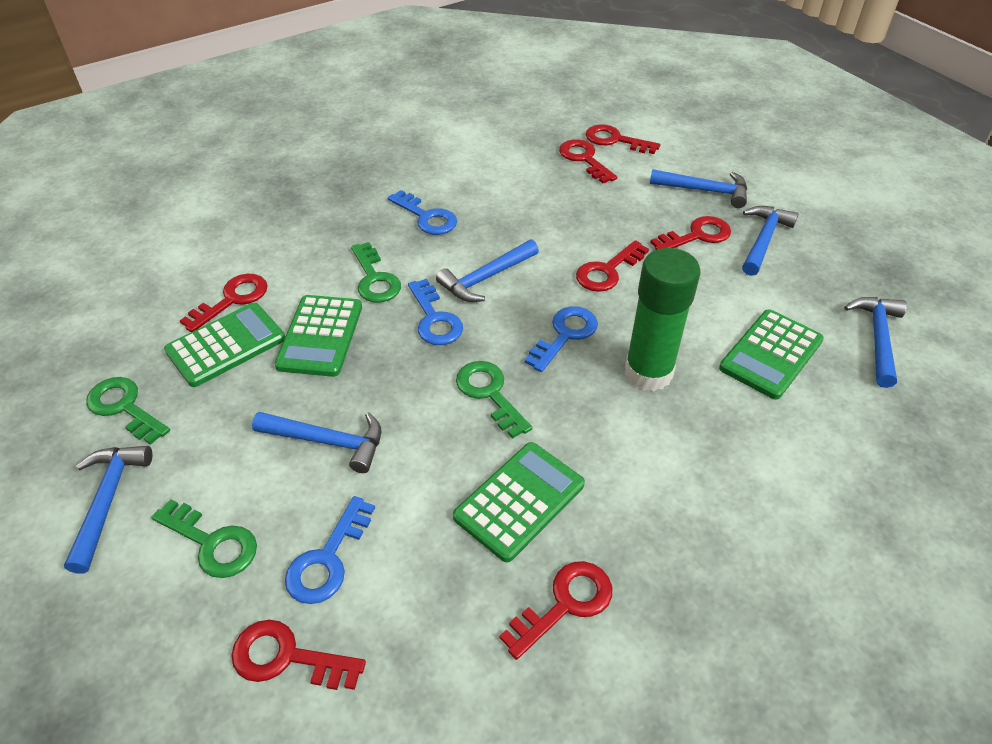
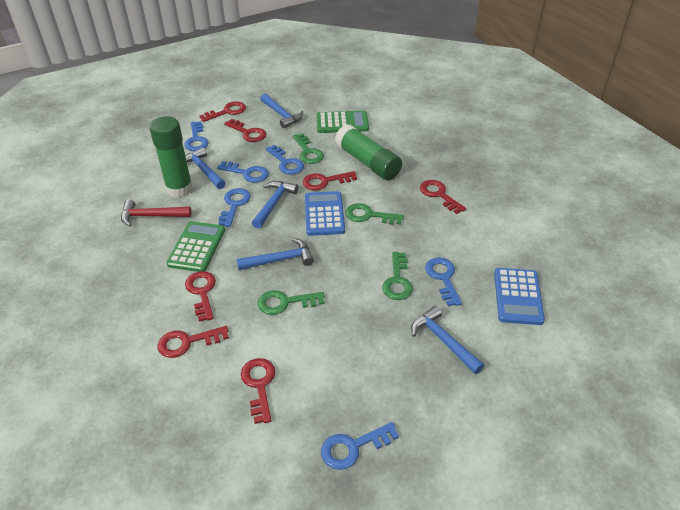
blue calculator: 0 -> 2
blue hammer: 6 -> 5
blue key: 4 -> 6
green calculator: 4 -> 2
green glue stick: 1 -> 2
red hammer: 0 -> 1

